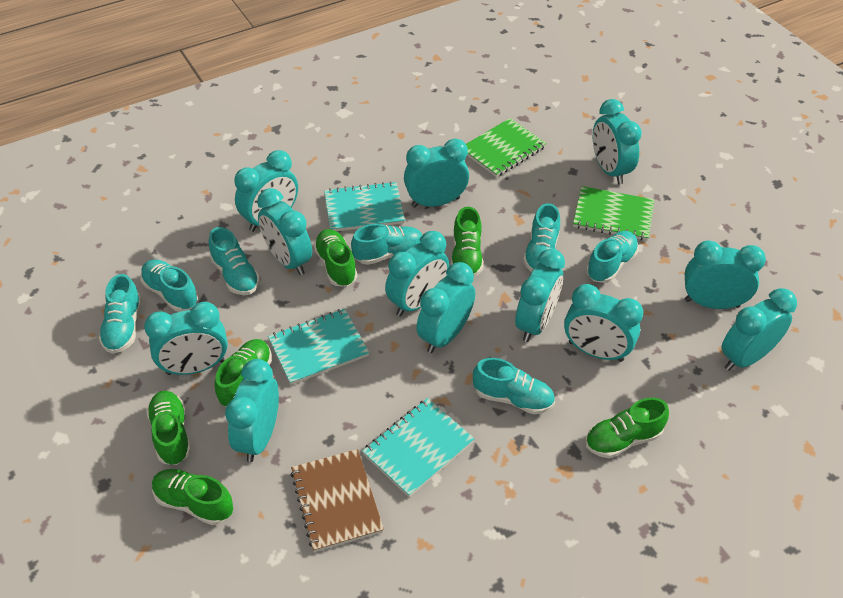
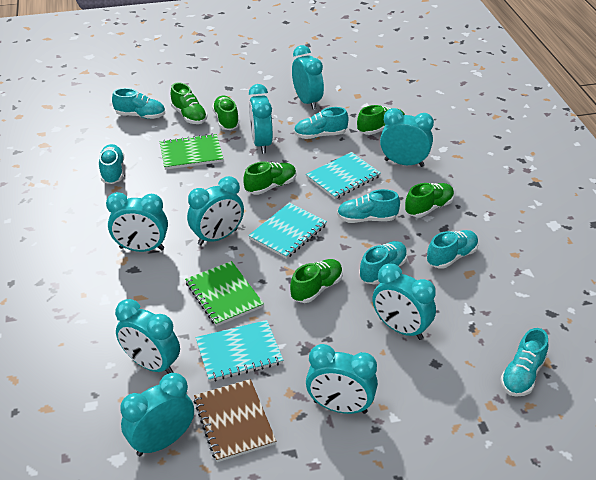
turquoise clock: 12 -> 9

